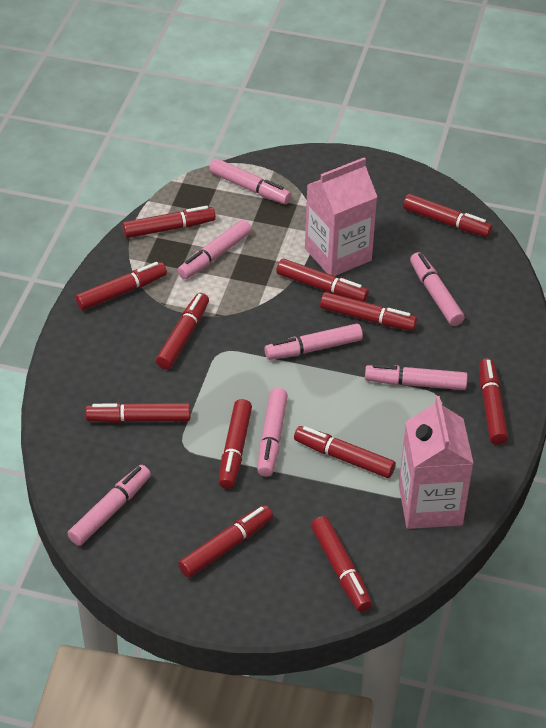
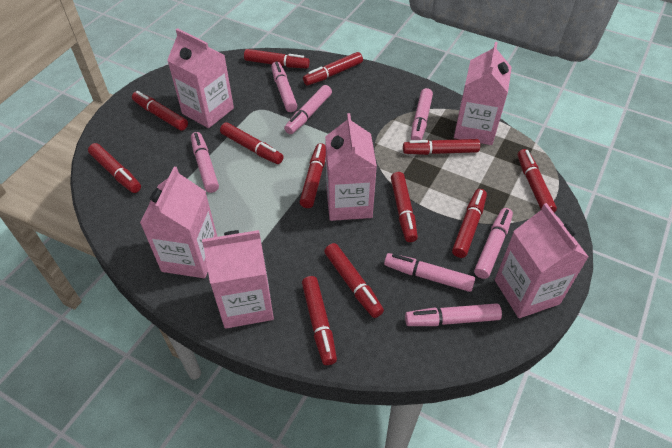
pink carton: 2 -> 6

